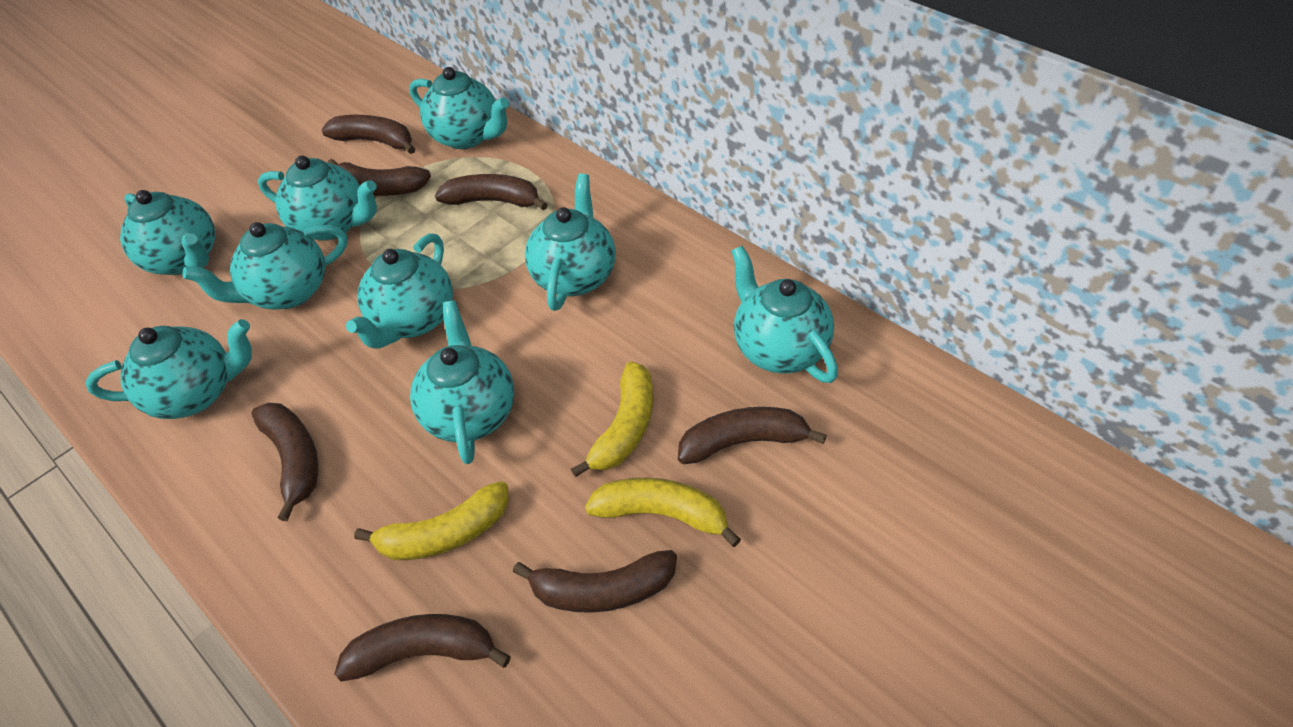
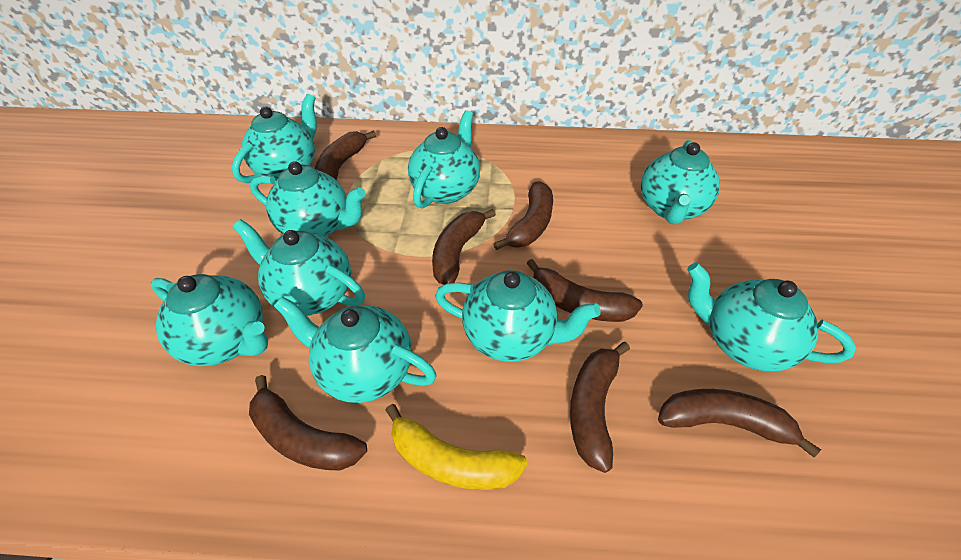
yellow banana: 3 -> 1

